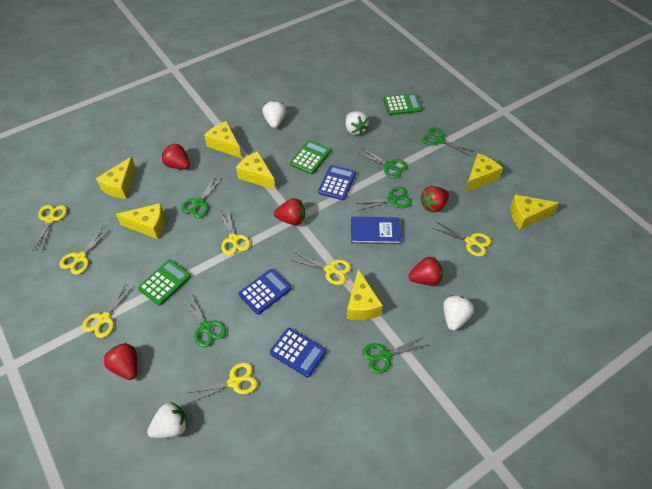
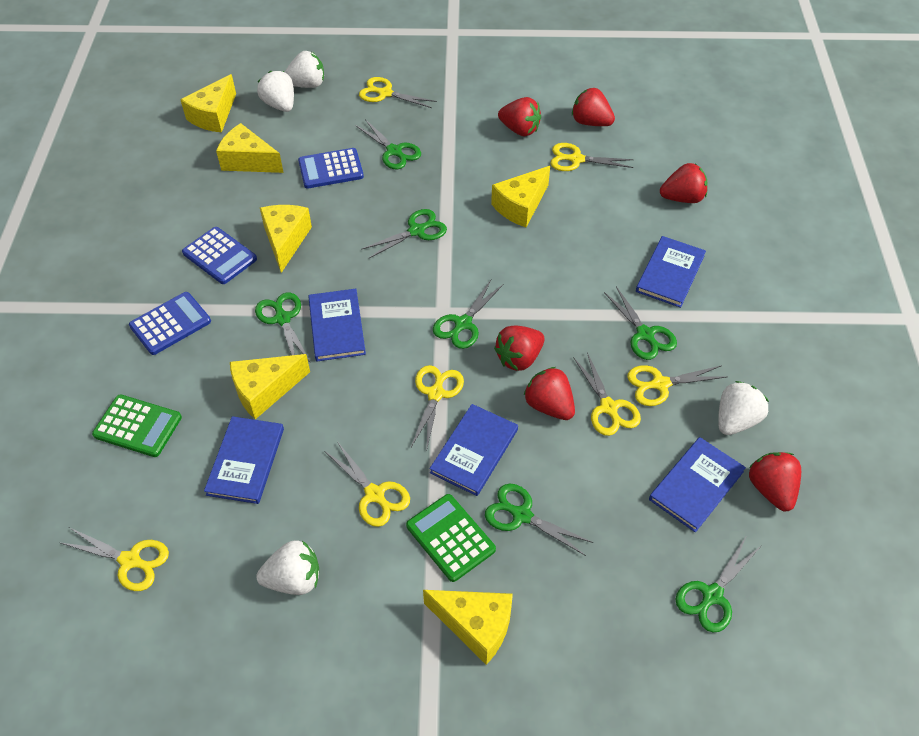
blue book: 1 -> 5
green calculator: 3 -> 2
green scissors: 6 -> 7
red strawberry: 5 -> 6
yellow cheese: 7 -> 6

